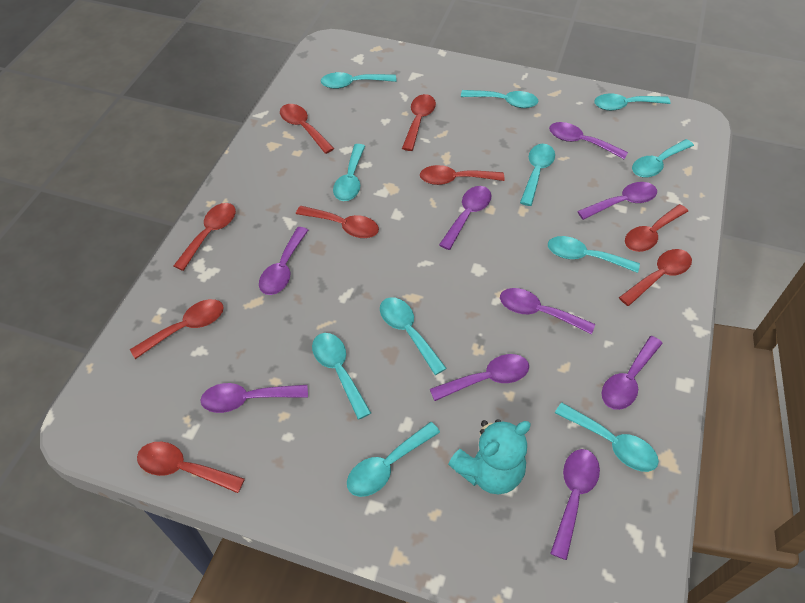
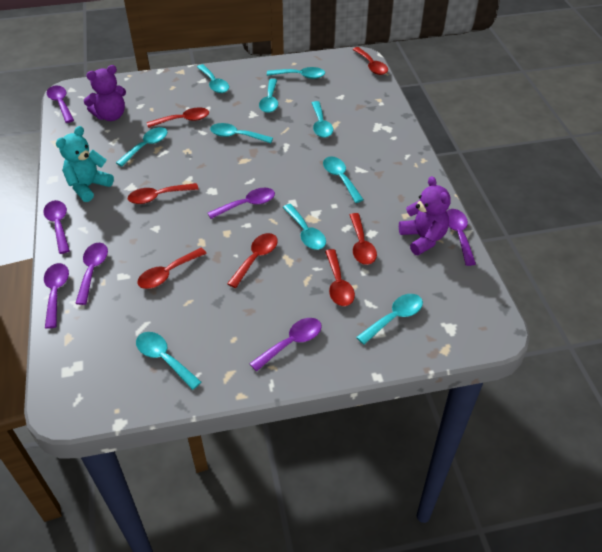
purple spoon: 9 -> 7
purple teddy bear: 0 -> 2
red spoon: 9 -> 7
turquoise spoon: 11 -> 10

